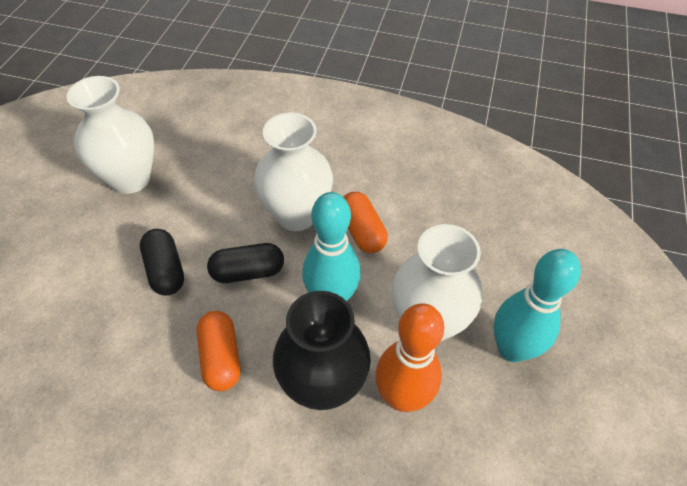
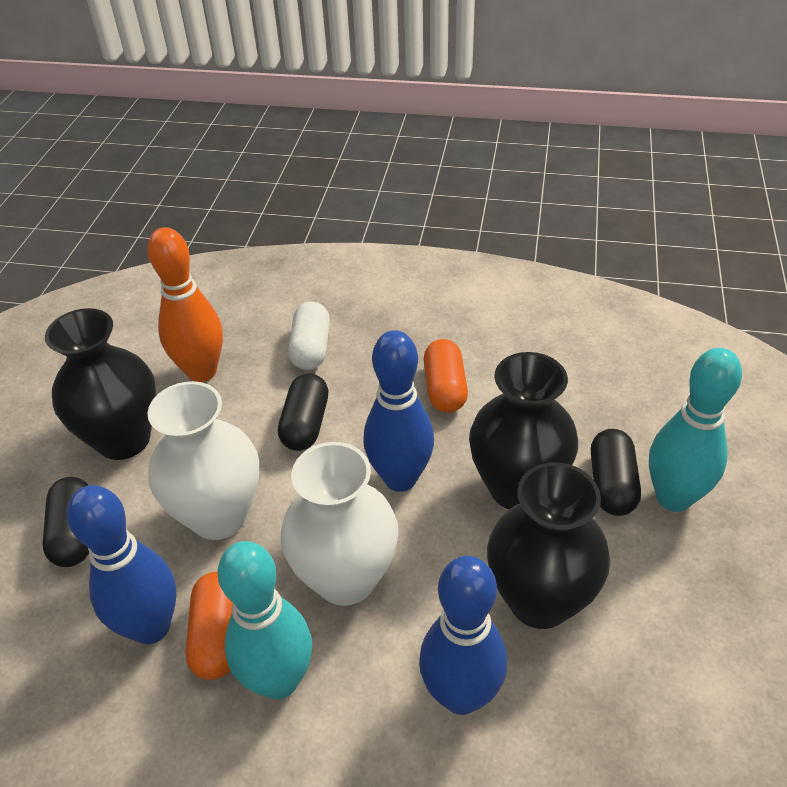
black capsule: 2 -> 3
black vase: 1 -> 3
blue bowling pin: 0 -> 3
white capsule: 0 -> 1
white vase: 3 -> 2

